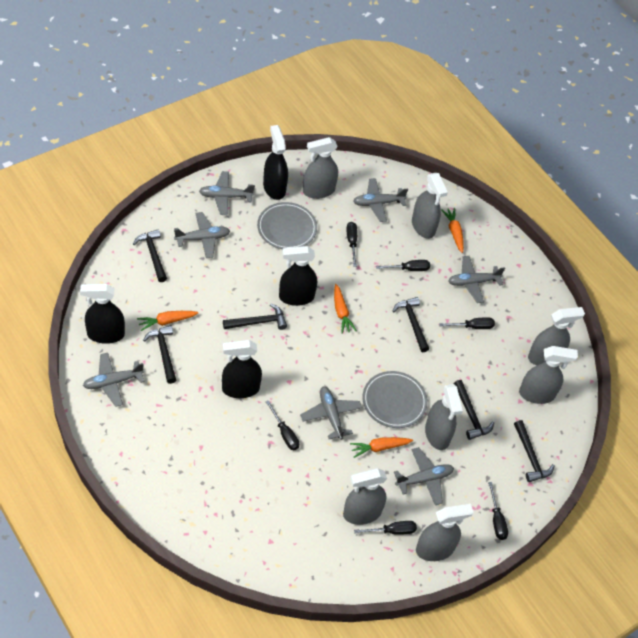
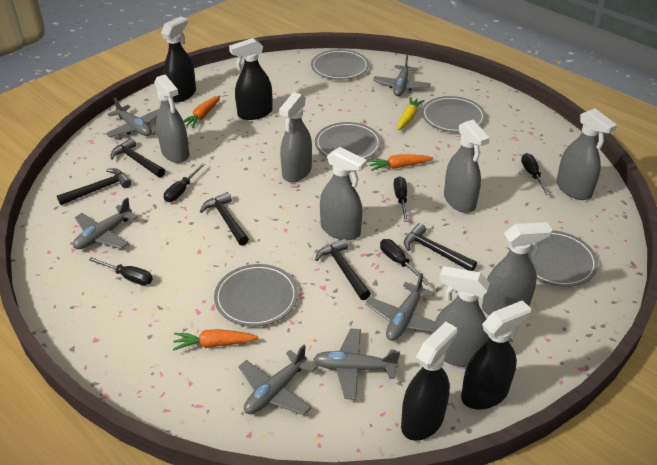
black hammer: 6 -> 5
black screwdriver: 6 -> 5
grey plane: 7 -> 6
grey plate: 2 -> 5
orange carrot: 4 -> 3
yellow carrot: 0 -> 1

